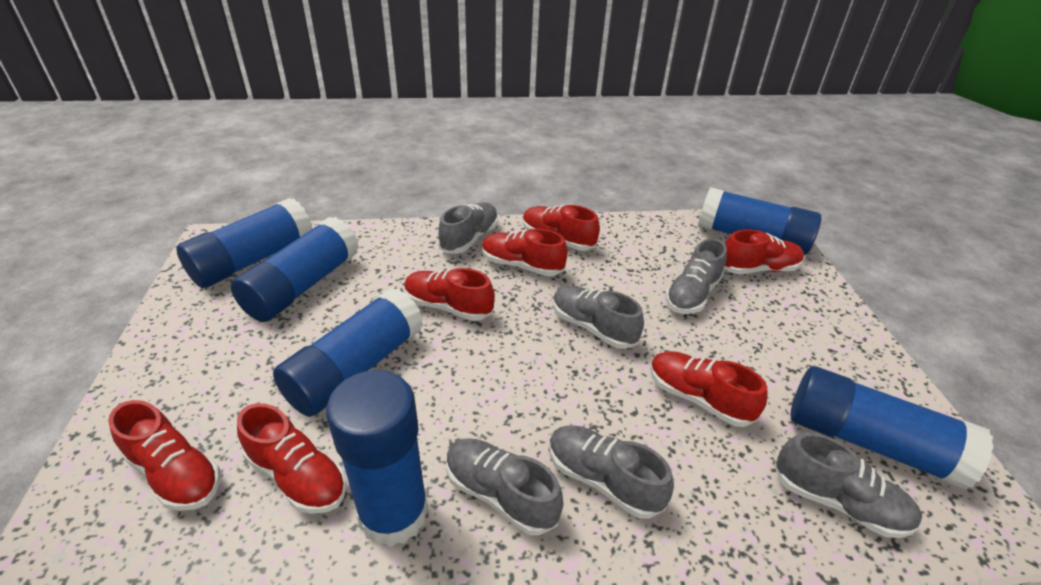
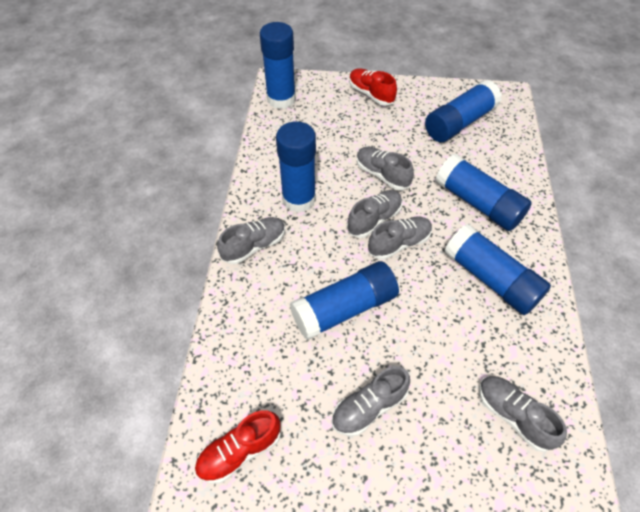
red shoe: 7 -> 2

